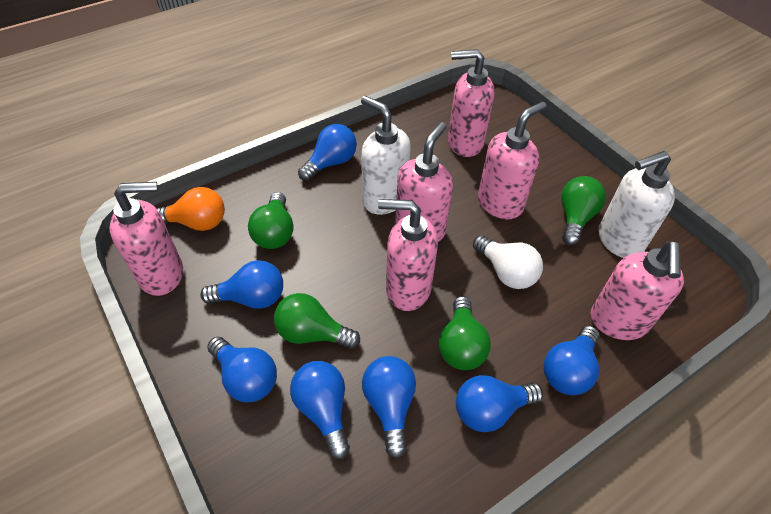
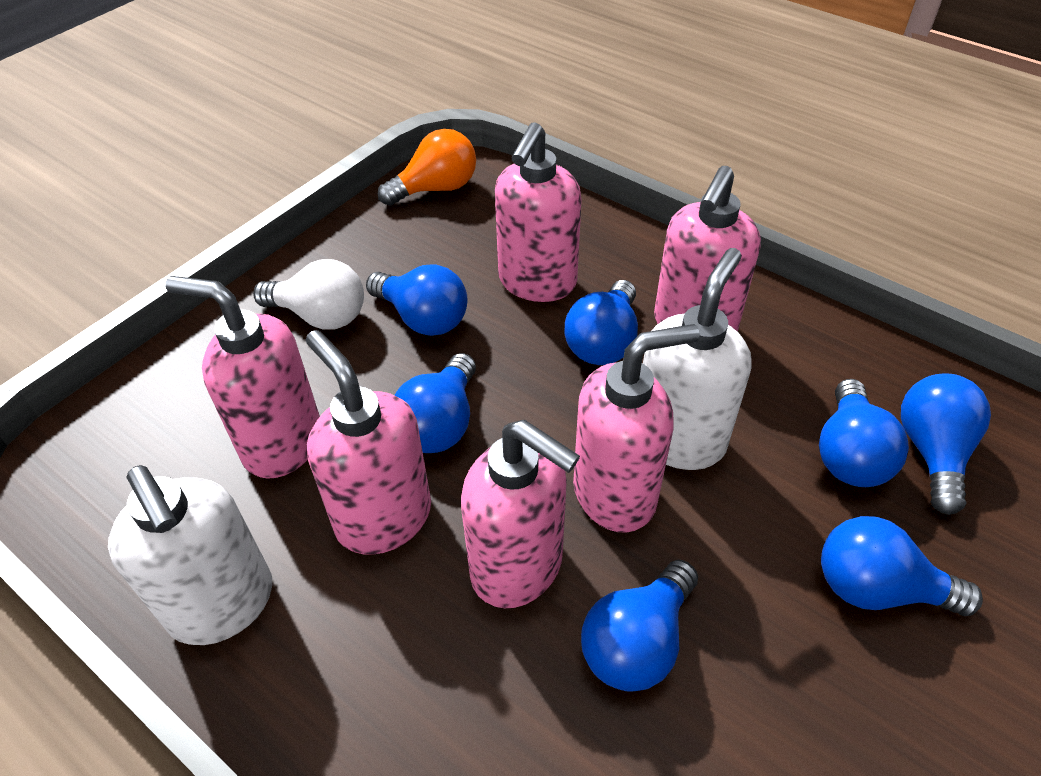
green light bulb: 4 -> 0

